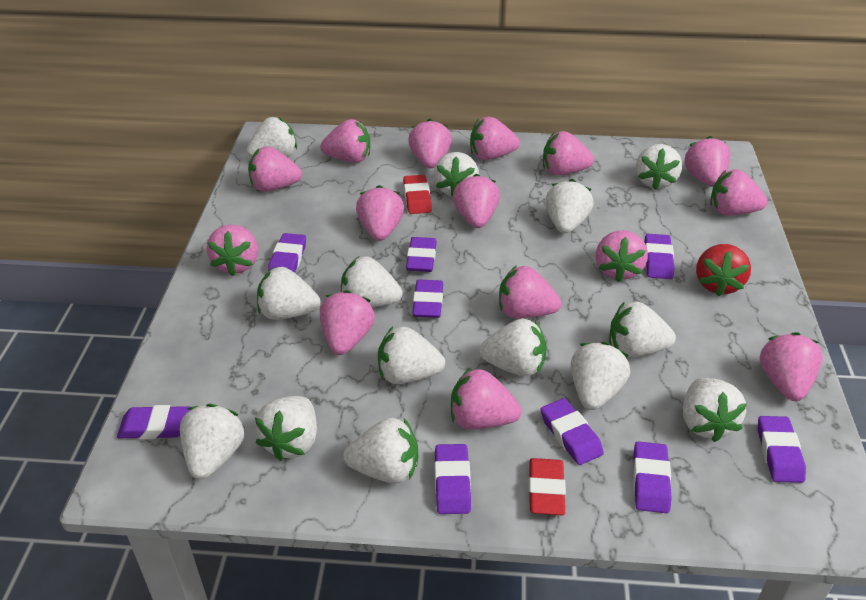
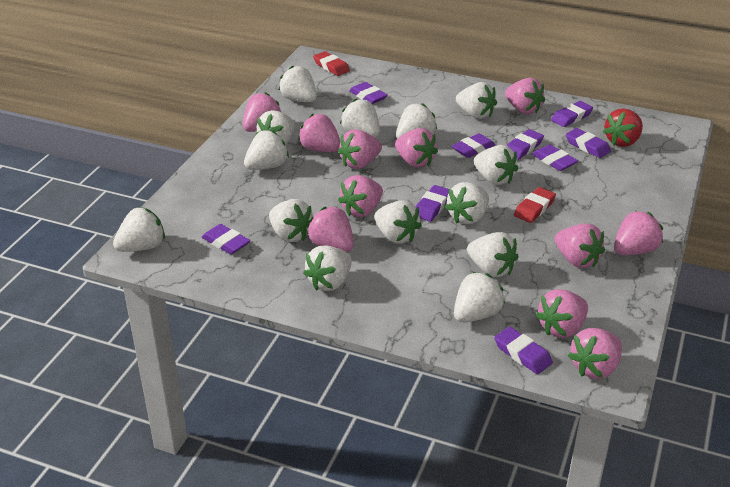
pink strawberry: 15 -> 11

